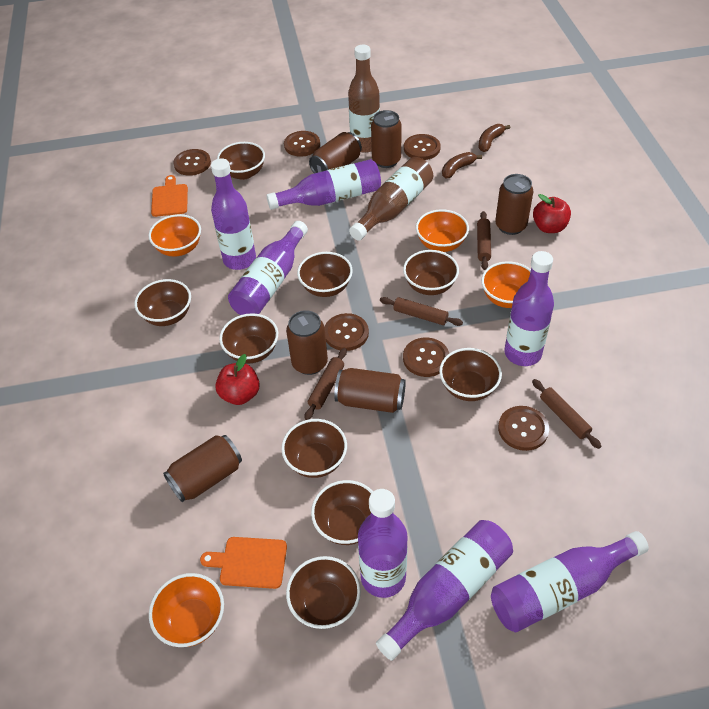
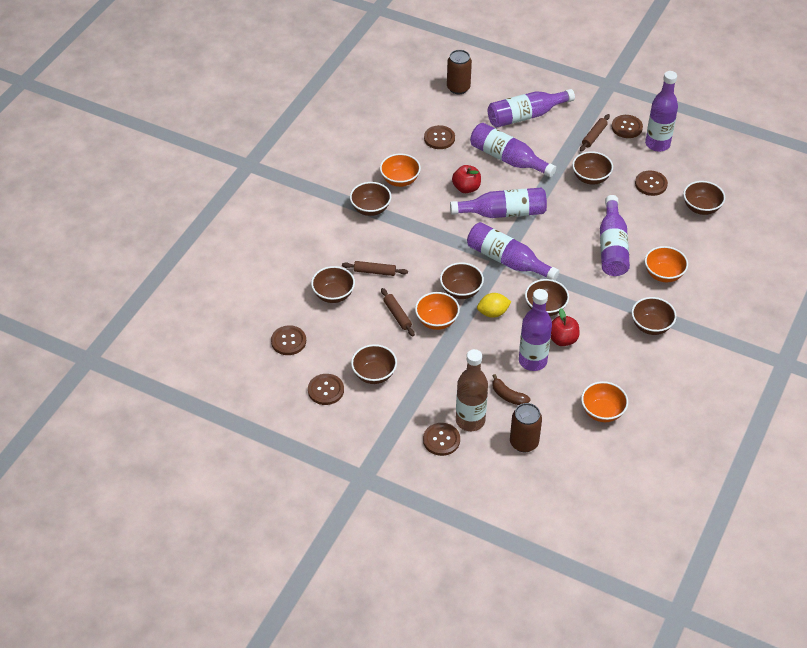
brown banana: 2 -> 1
brown bottle: 2 -> 1
brown bowl: 9 -> 8
brown can: 6 -> 2
brown rolling pin: 4 -> 3
orange cutting board: 2 -> 0
yellow lemon: 0 -> 1

